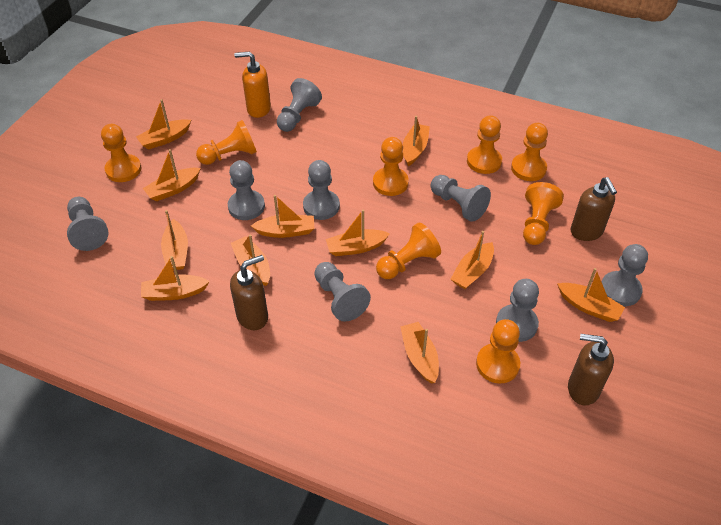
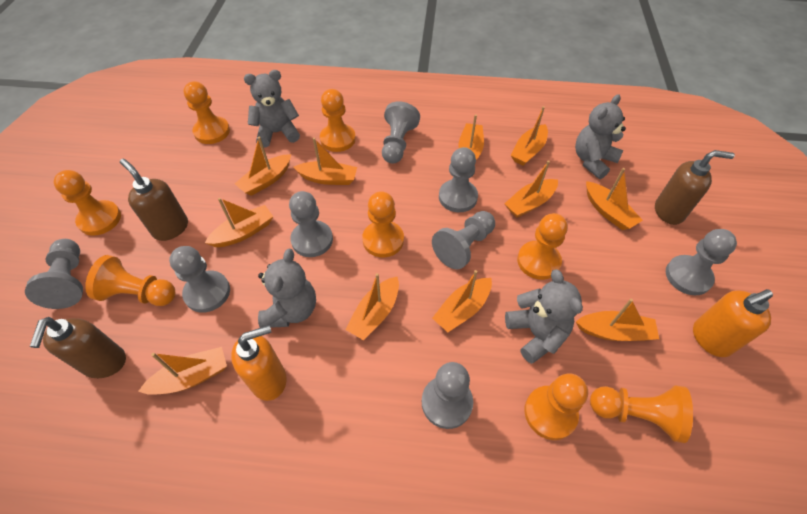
grey teddy bear: 0 -> 4
orange soap dispenser: 1 -> 2

